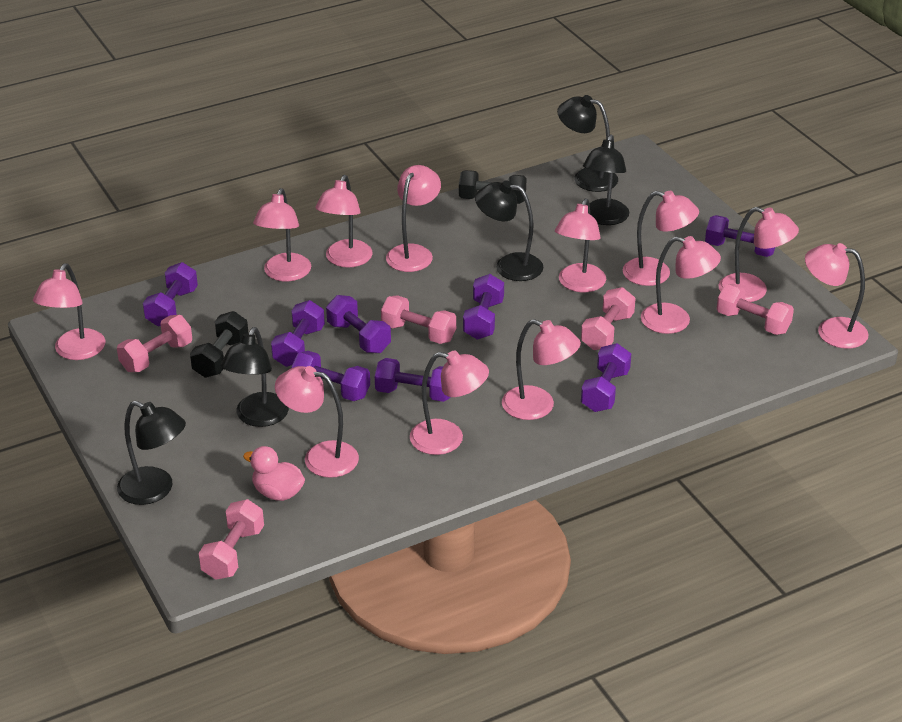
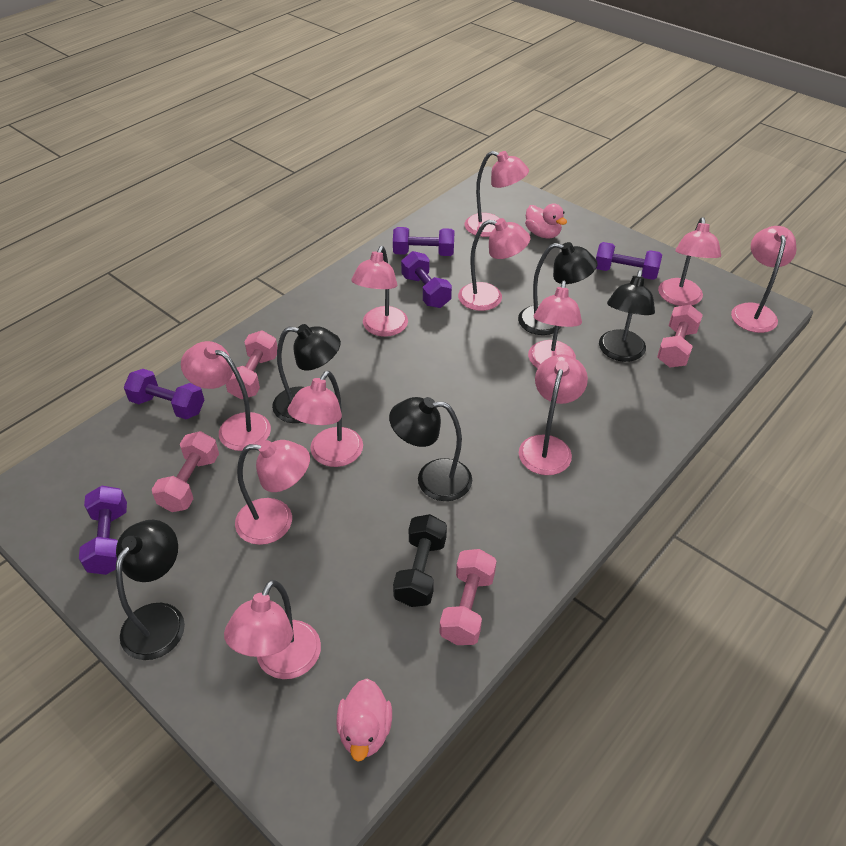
black dumbbell: 2 -> 1
pink duck: 1 -> 2
pink dumbbell: 5 -> 4
pink lamp: 12 -> 11
purple dumbbell: 8 -> 5

